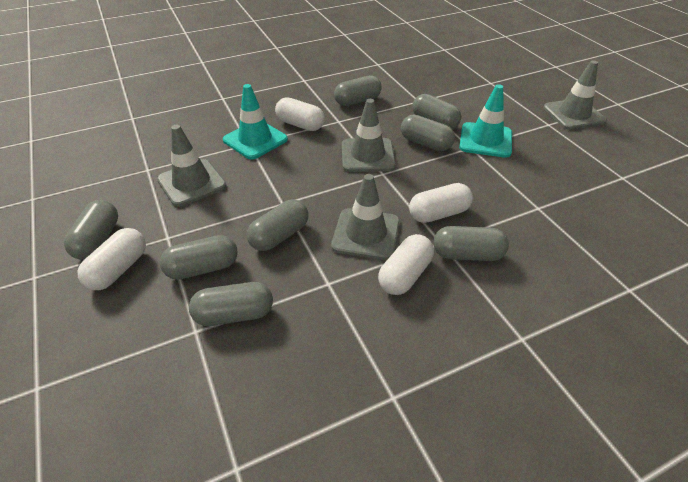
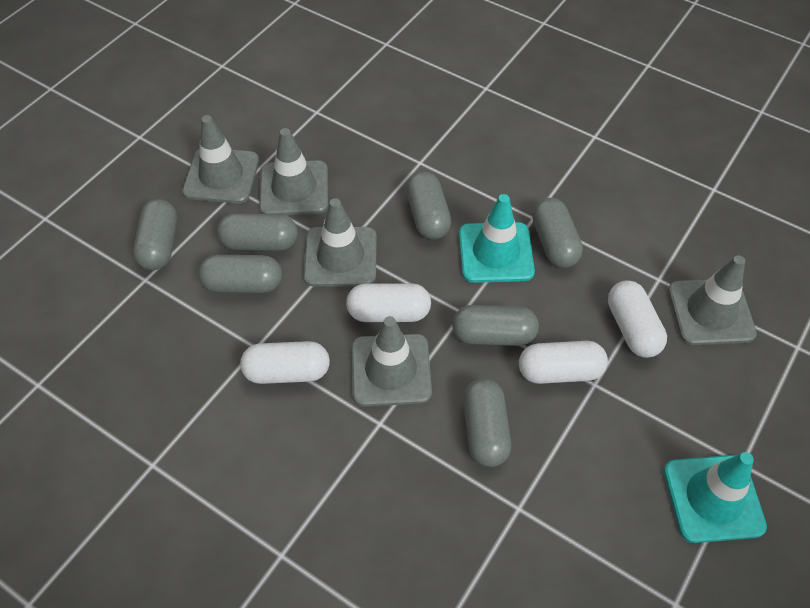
grey capsule: 8 -> 7
grey traffic cone: 4 -> 5

